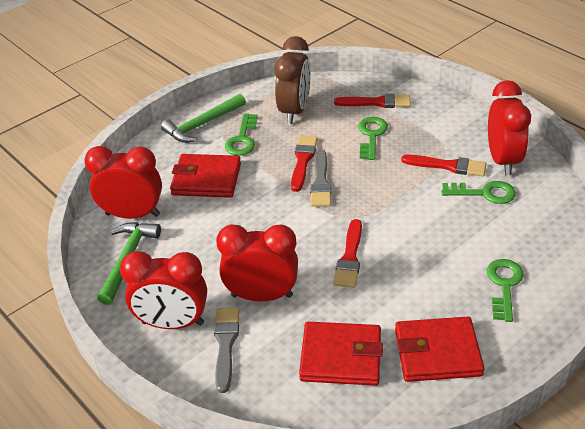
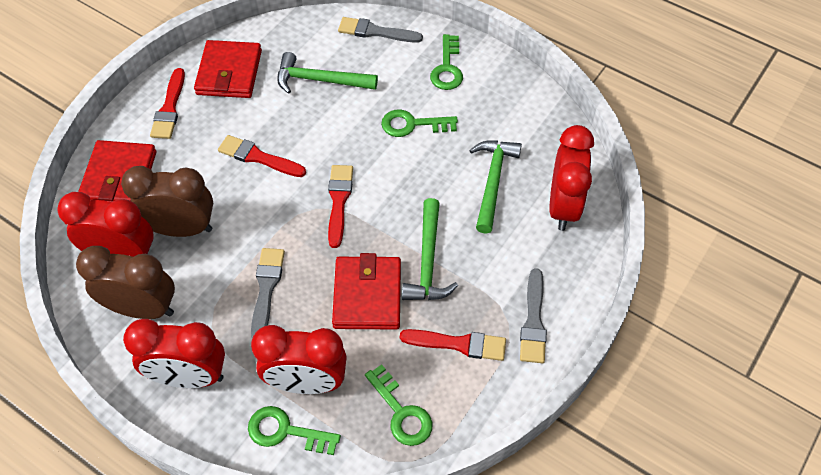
brown clock: 1 -> 2
green hammer: 2 -> 3
grey brush: 2 -> 3

